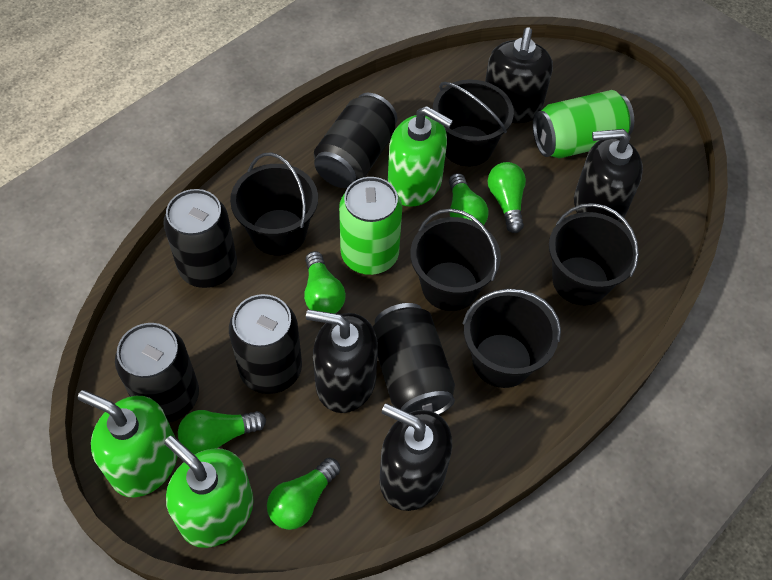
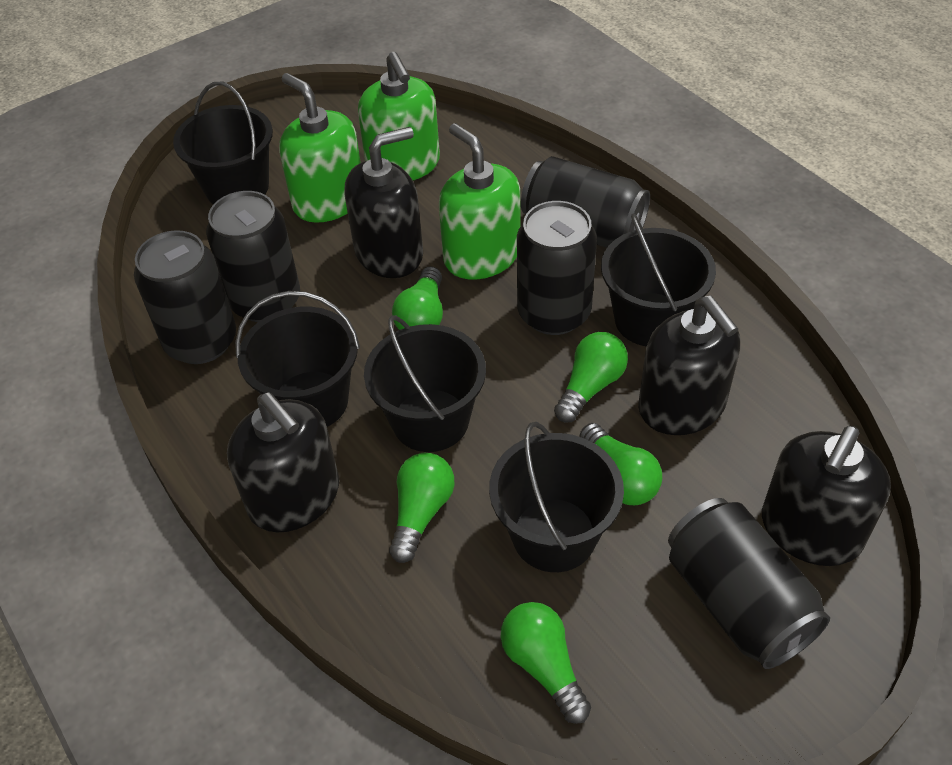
green can: 2 -> 0

